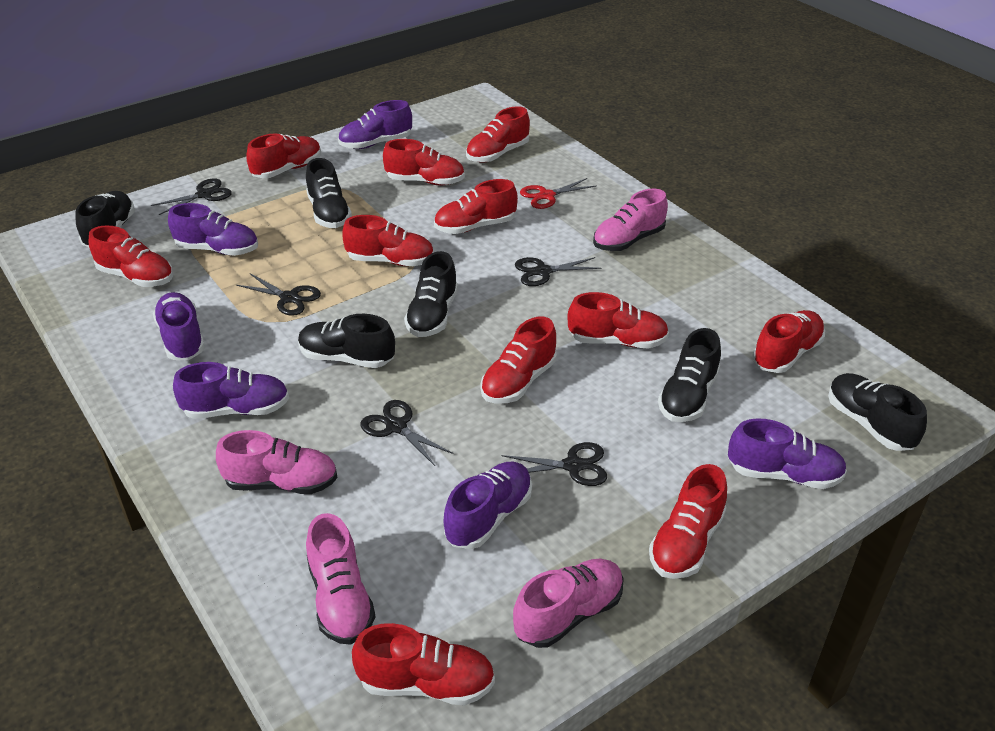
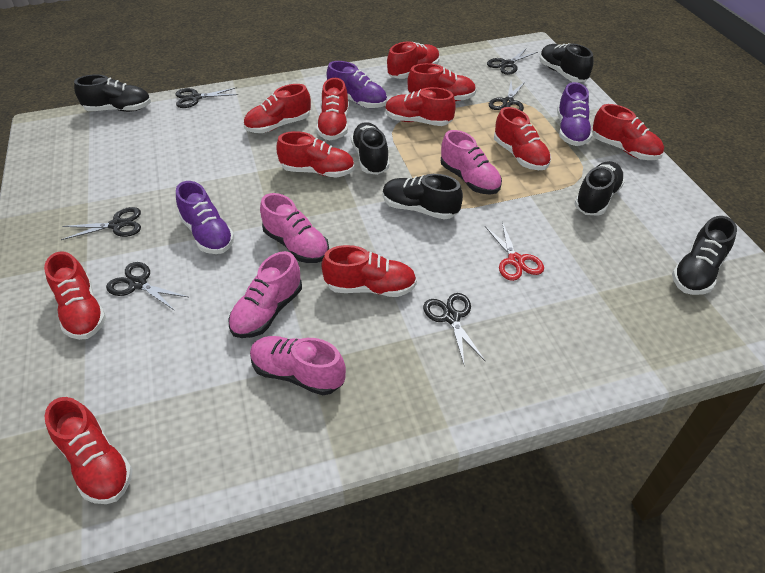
black scissors: 5 -> 6
purple shoe: 6 -> 3

